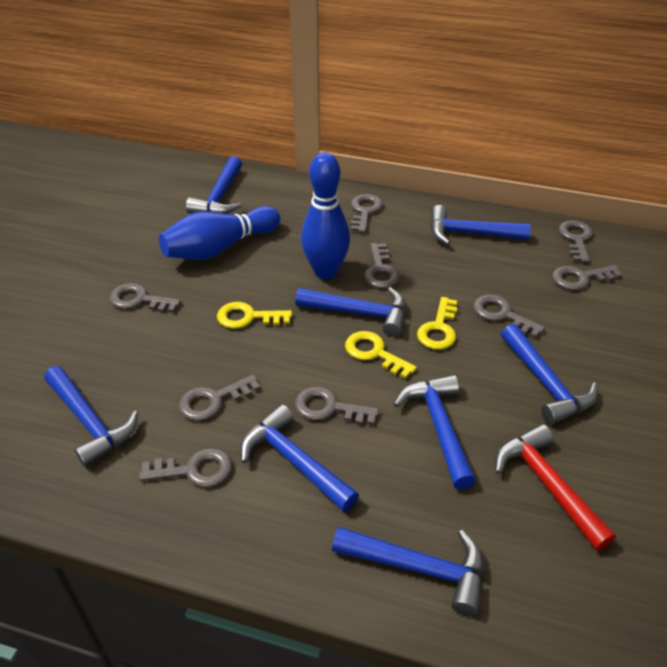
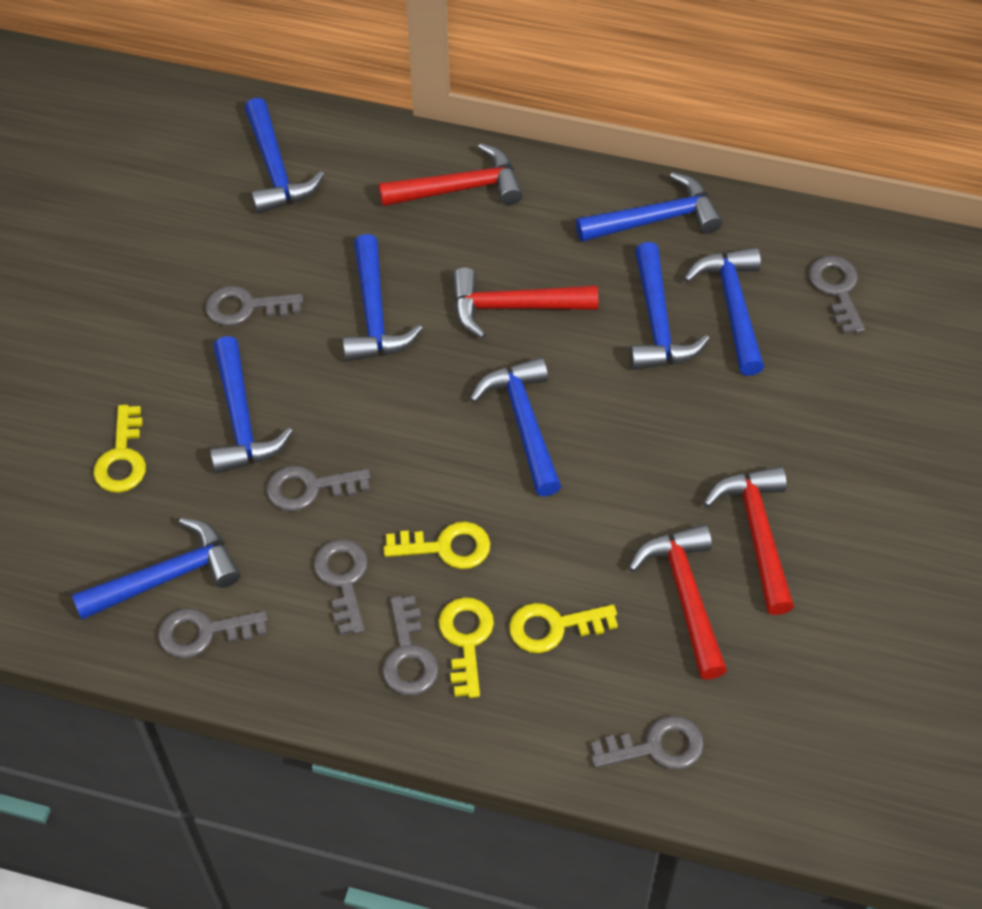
blue bowling pin: 2 -> 0
grey key: 9 -> 7
red hammer: 1 -> 4
yellow key: 3 -> 4

